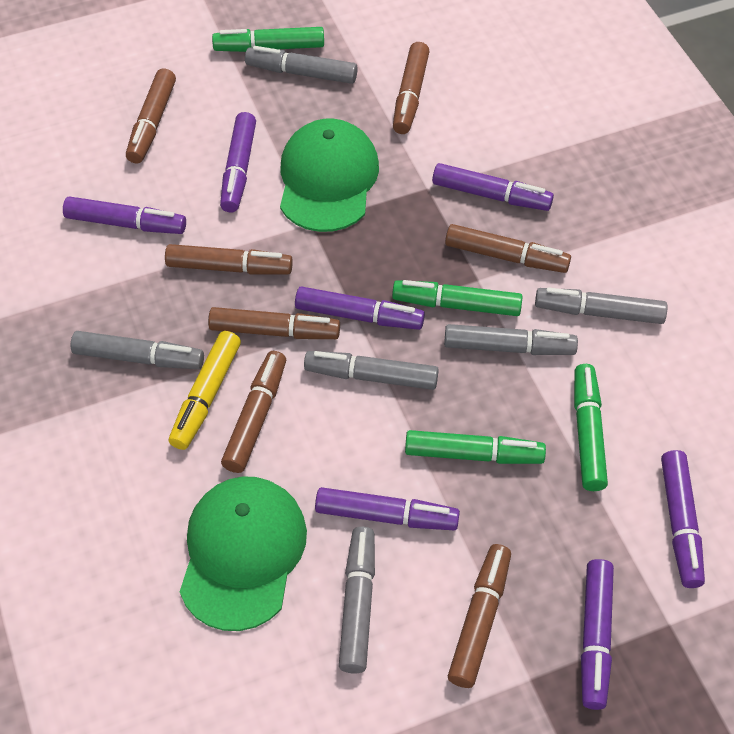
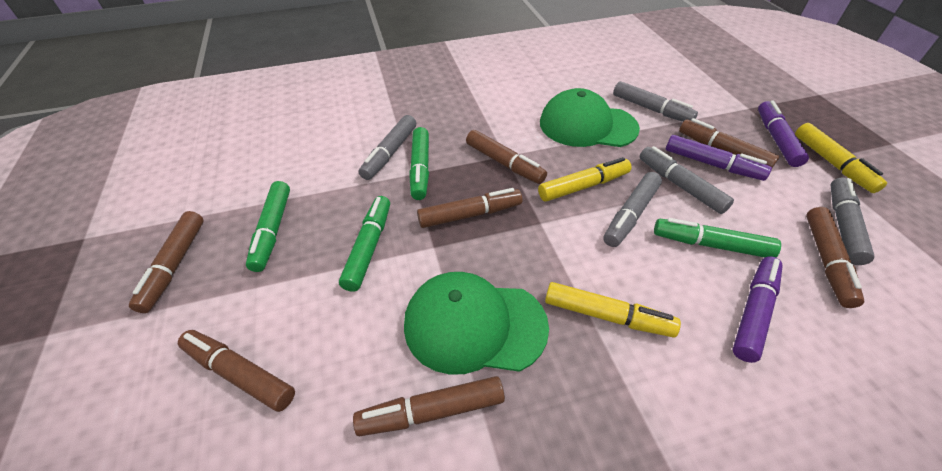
grey marker: 6 -> 5
purple marker: 7 -> 3
yellow marker: 1 -> 3

